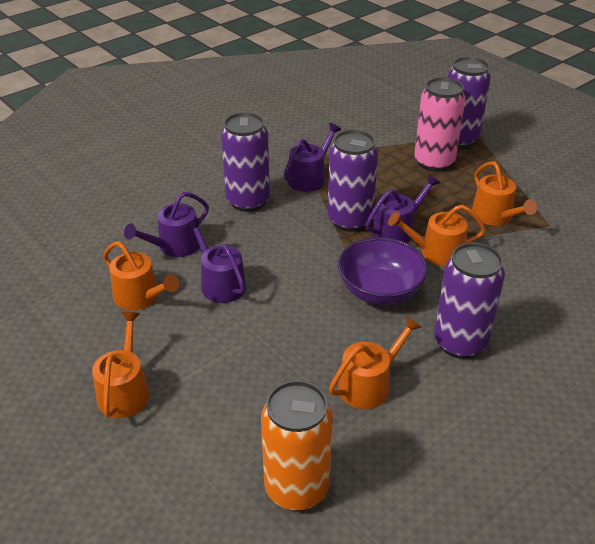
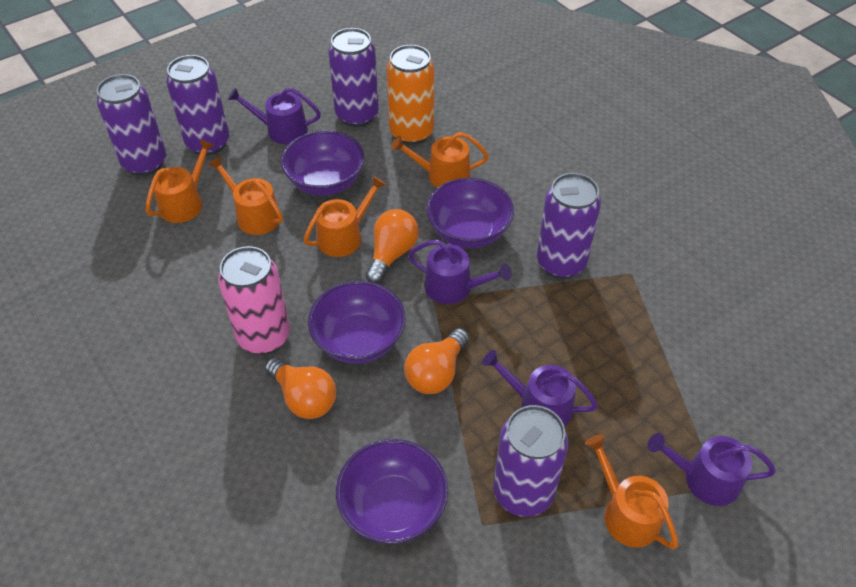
orange light bulb: 0 -> 3
purple bowl: 1 -> 4
purple can: 4 -> 5

